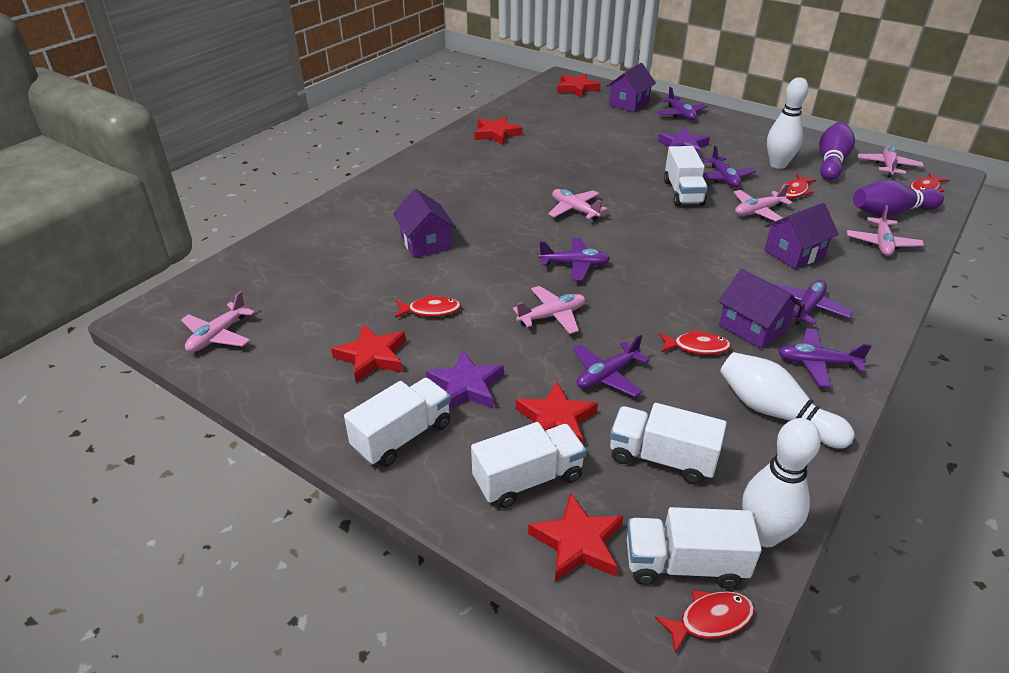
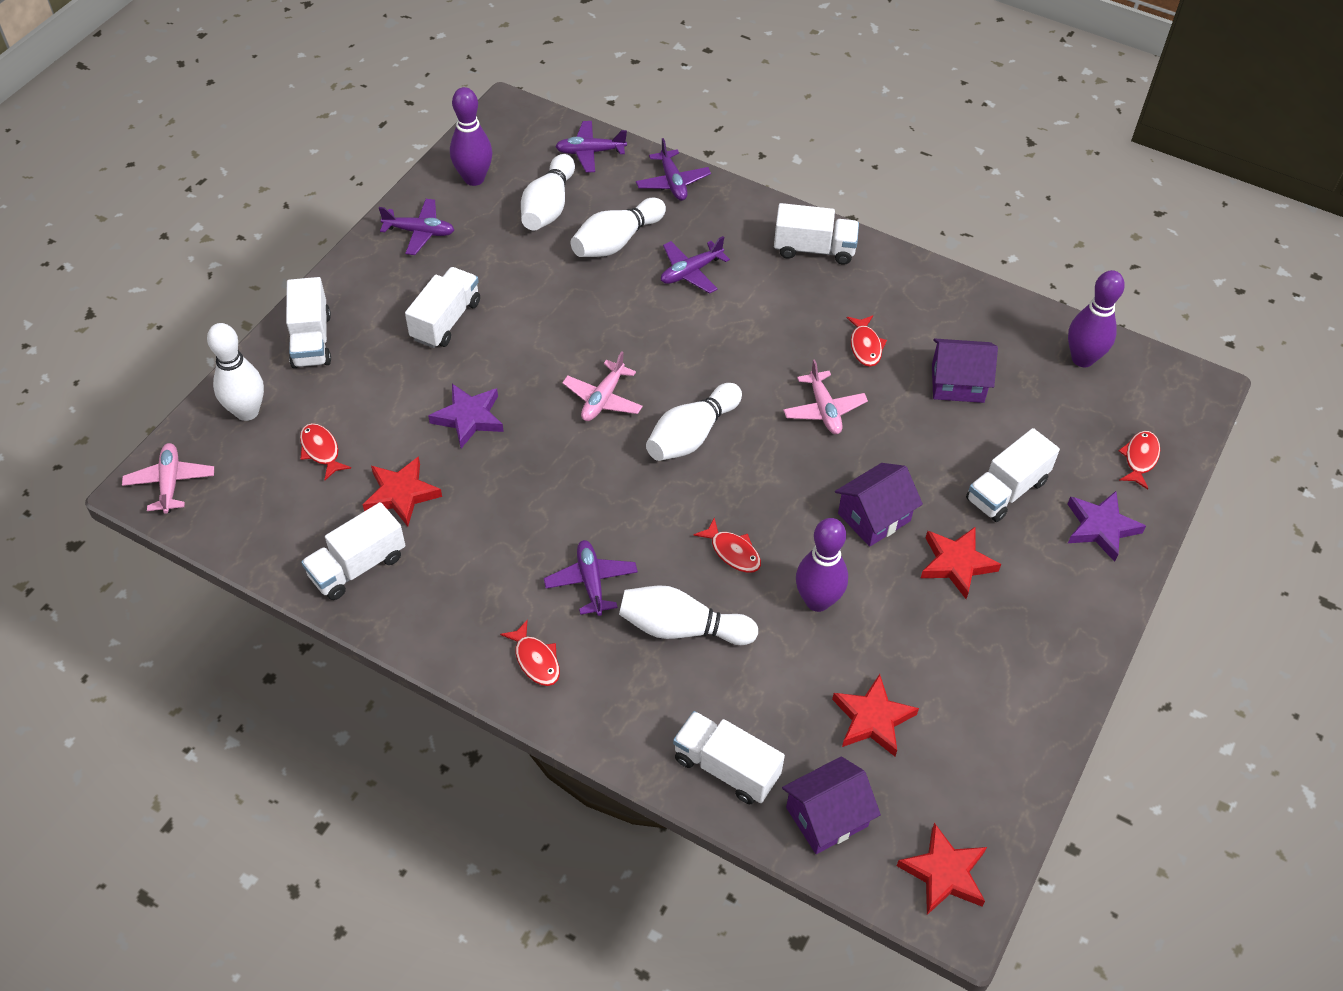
pink plane: 6 -> 3
purple bowling pin: 2 -> 3
purple house: 4 -> 3
purple plane: 6 -> 5
red star: 5 -> 4
white bowling pin: 3 -> 5
white truck: 5 -> 6

